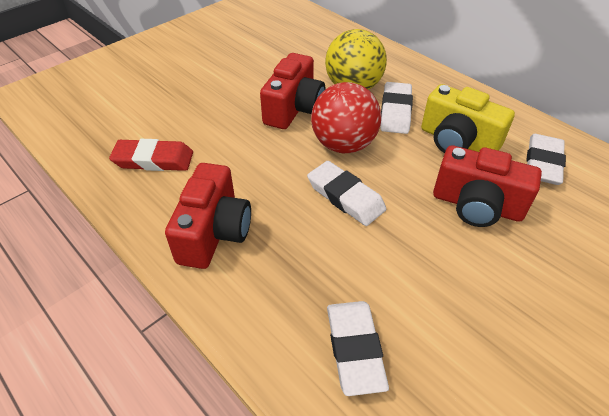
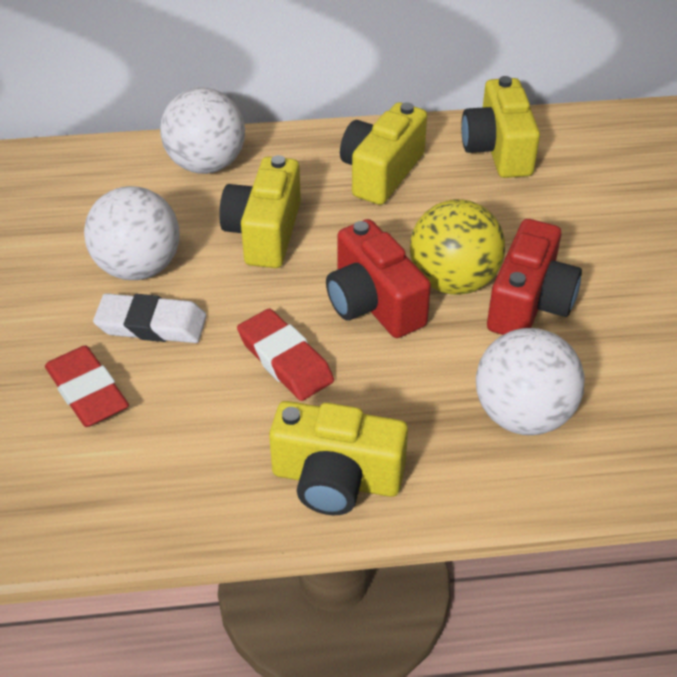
red ball: 1 -> 0
red camera: 3 -> 2
red eraser: 1 -> 2
white ball: 0 -> 3
white eraser: 4 -> 1
yellow camera: 1 -> 4

